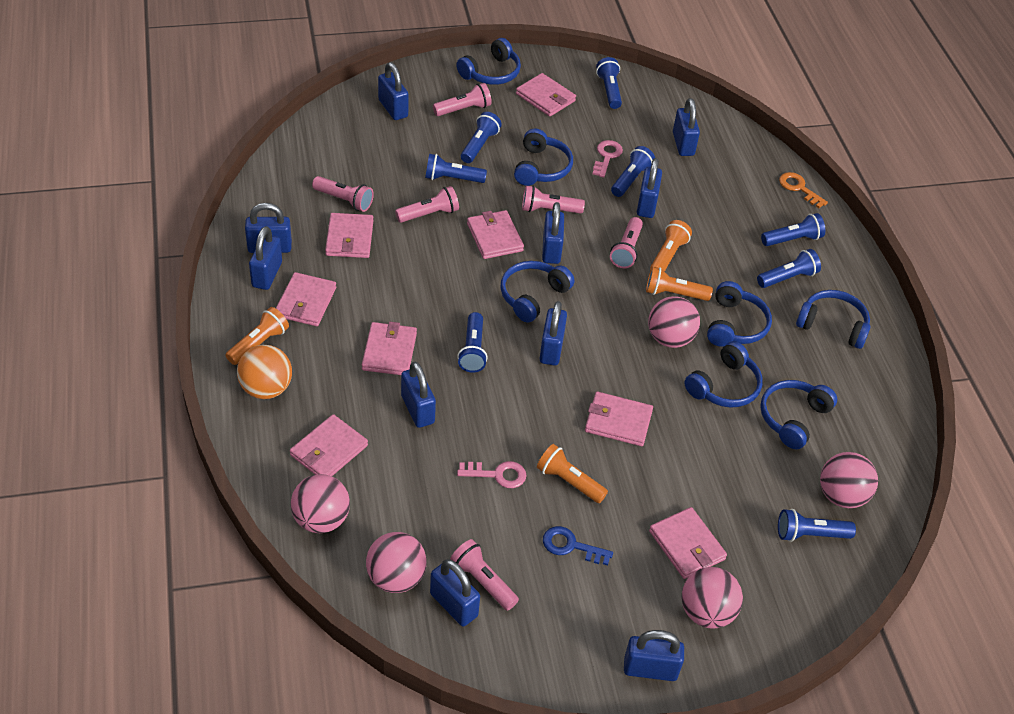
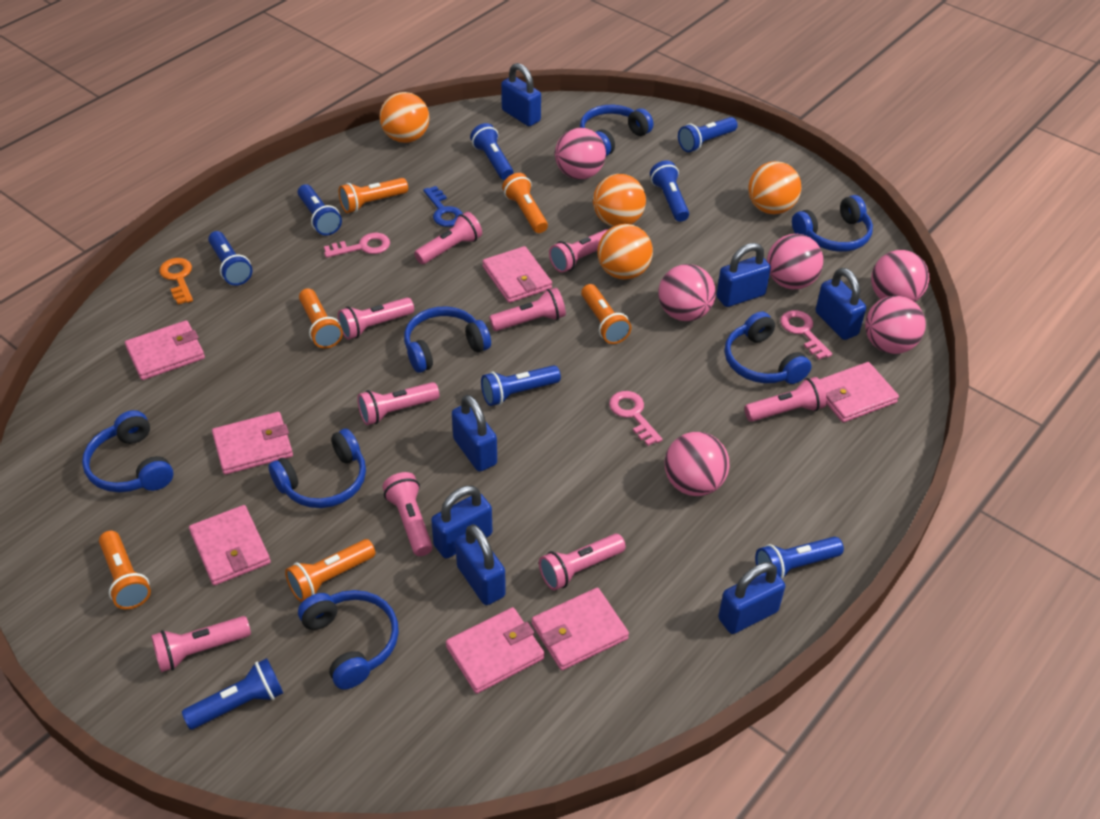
blue padlock: 10 -> 7
orange ball: 1 -> 4
orange flashlight: 4 -> 6
pink ball: 5 -> 6
pink flashlight: 6 -> 9
pink key: 2 -> 3
pink wallet: 8 -> 7

